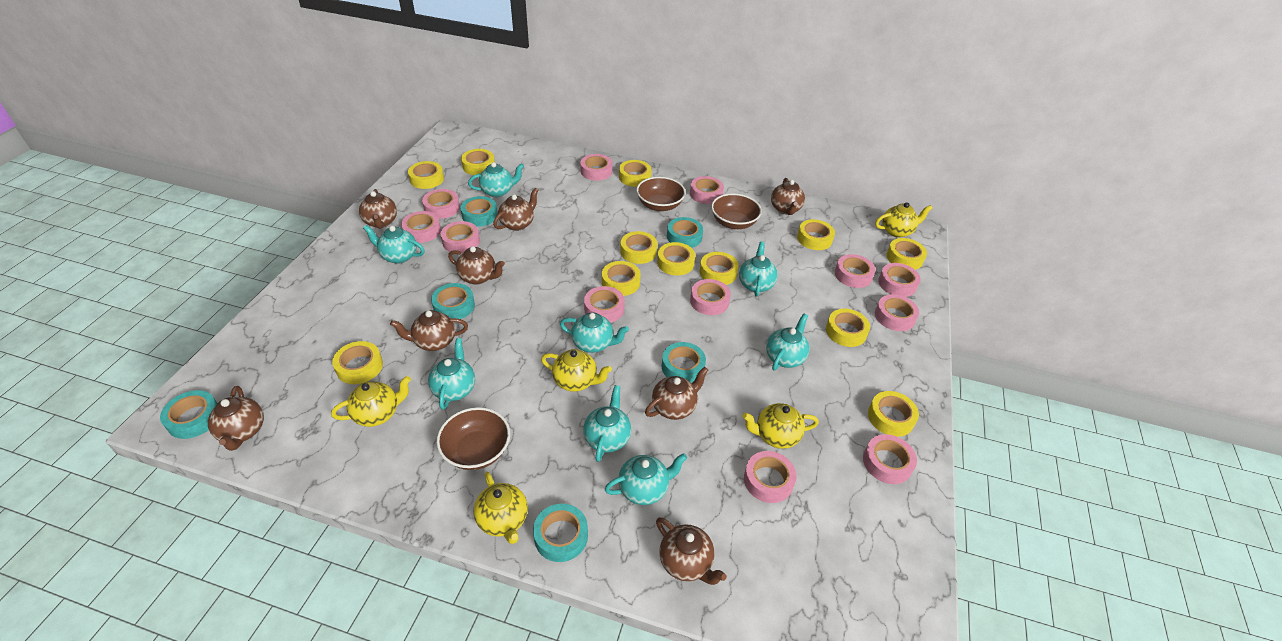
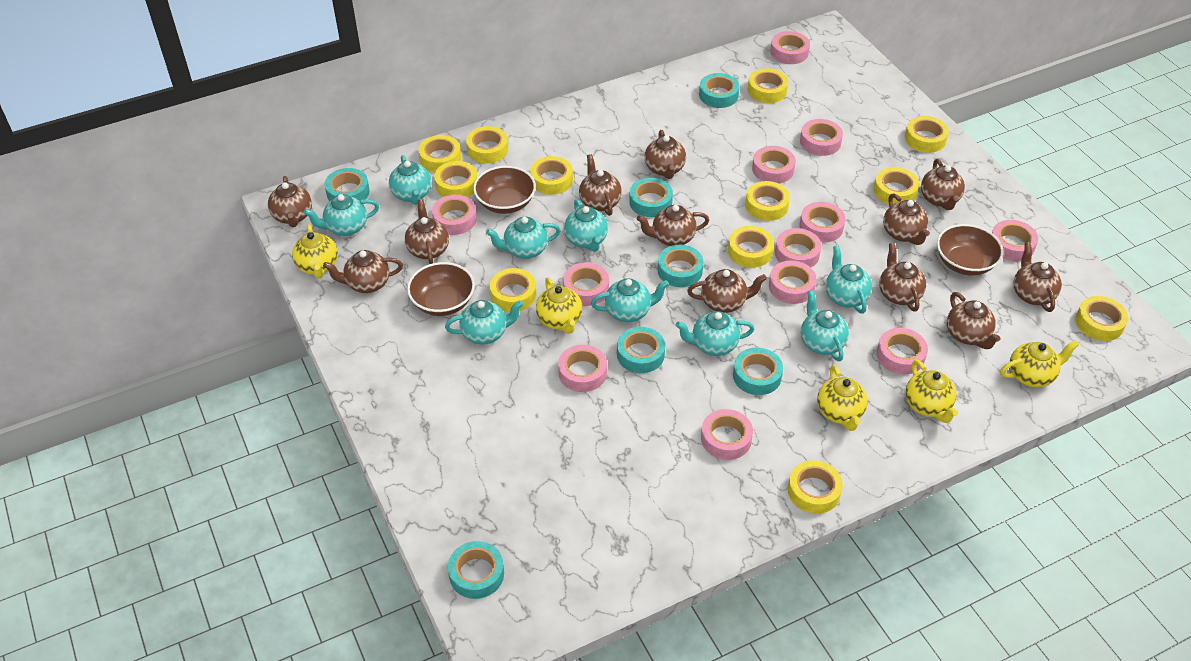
brown teapot: 8 -> 12
turquoise tape: 6 -> 7
turquoise teapot: 8 -> 9

